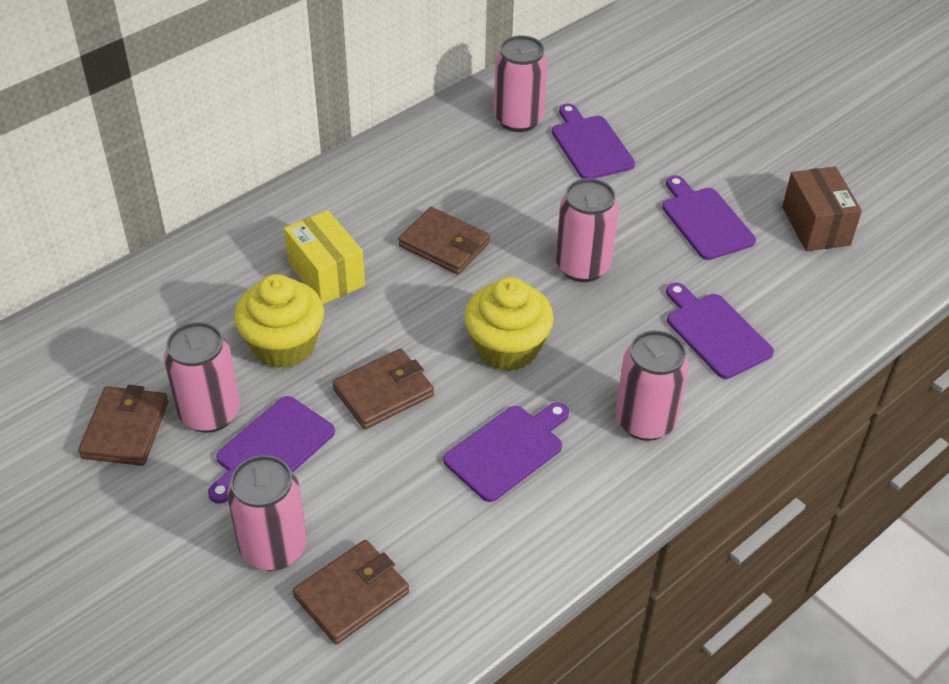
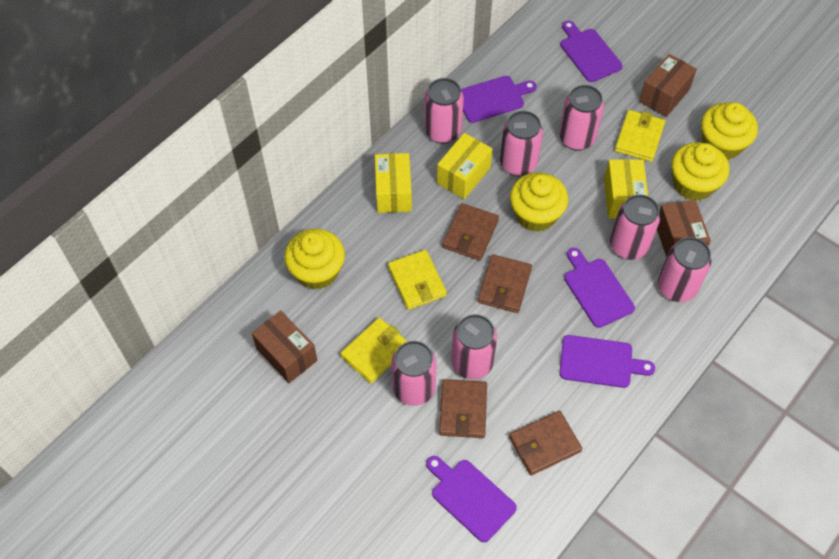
brown box: 1 -> 3
pink can: 5 -> 7
yellow box: 1 -> 3
yellow cupcake: 2 -> 4
yellow wallet: 0 -> 3

